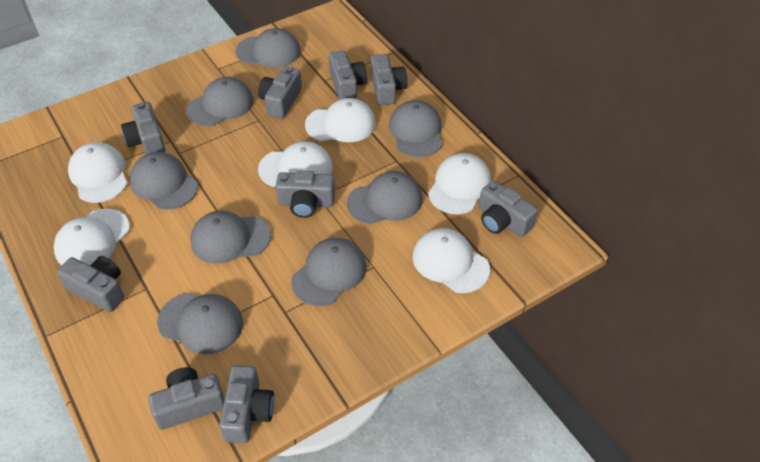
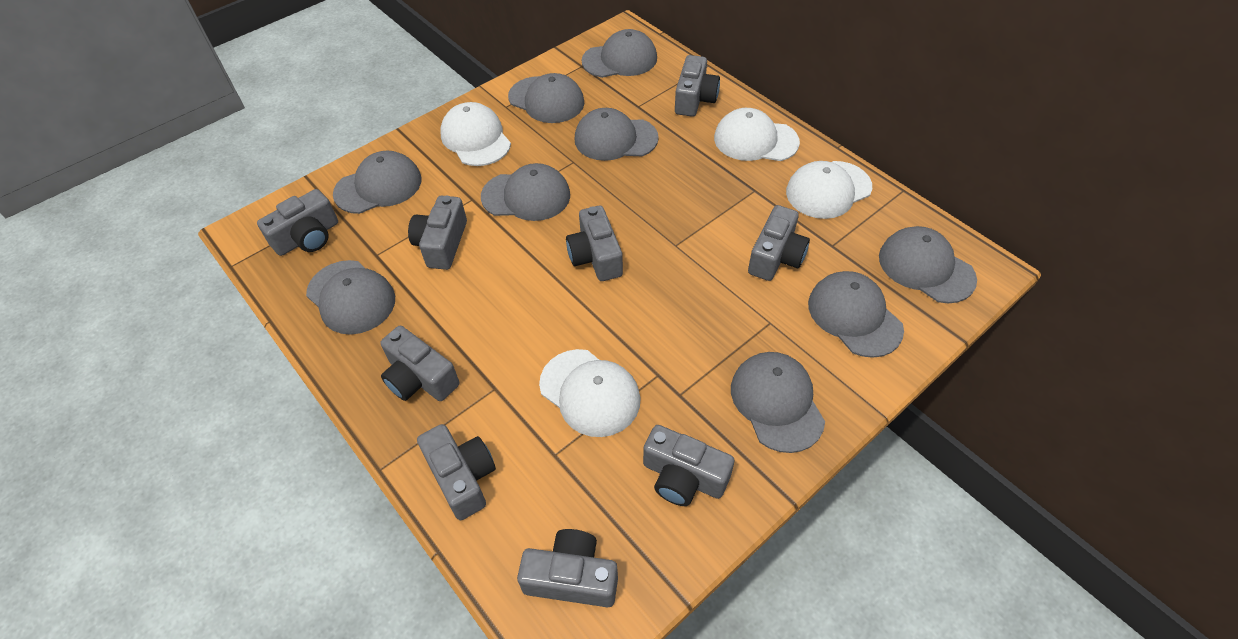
grey cap: 8 -> 9
white cap: 6 -> 4

